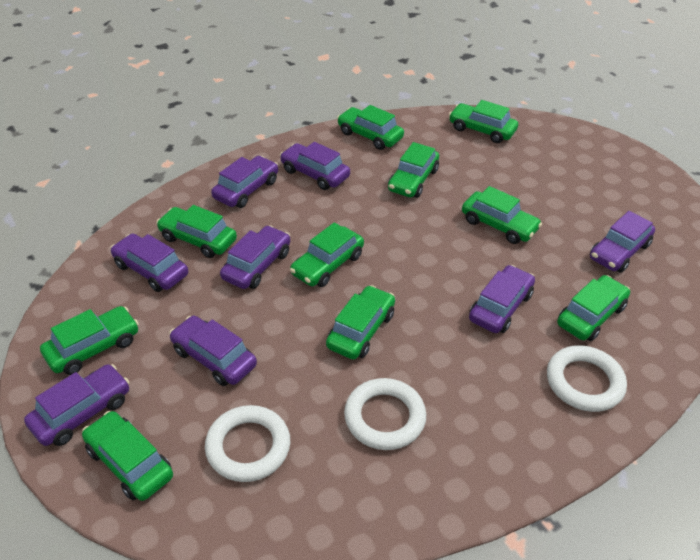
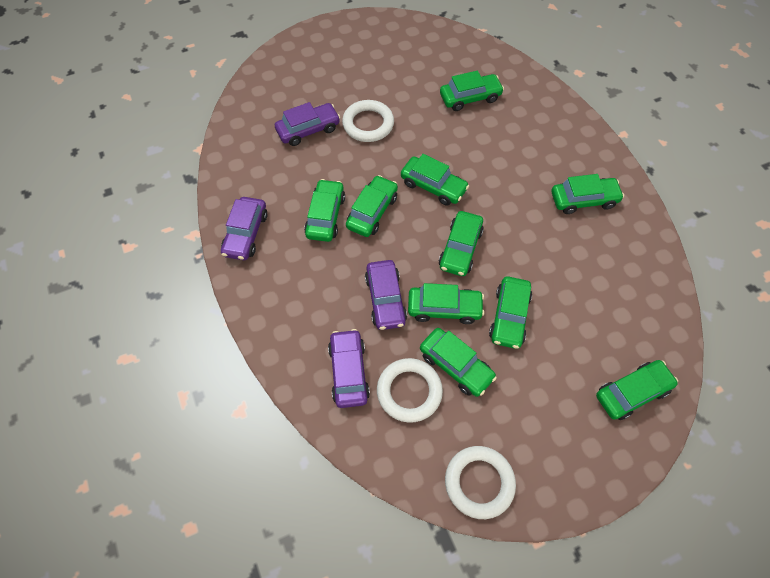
purple car: 8 -> 4

